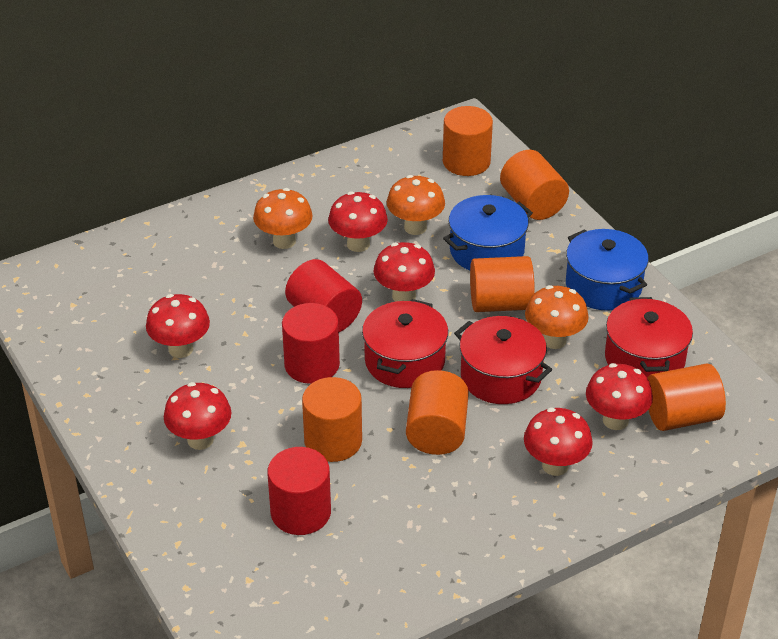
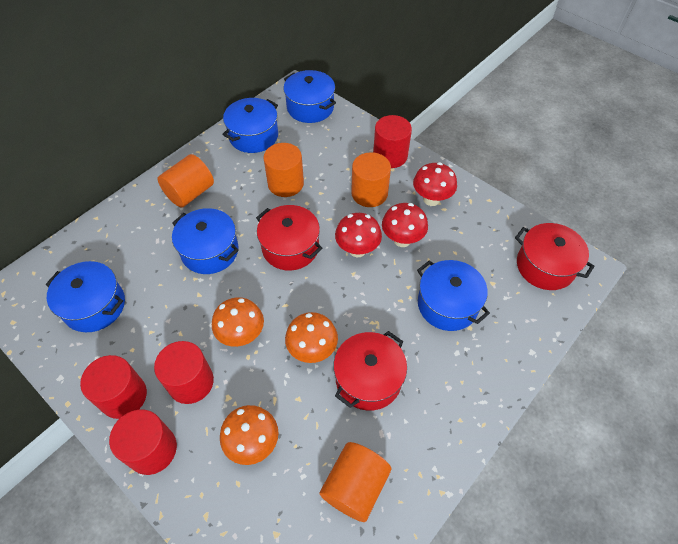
blue pot: 2 -> 5
orange cylinder: 6 -> 4
red cylinder: 3 -> 4
red mushroom: 6 -> 3

